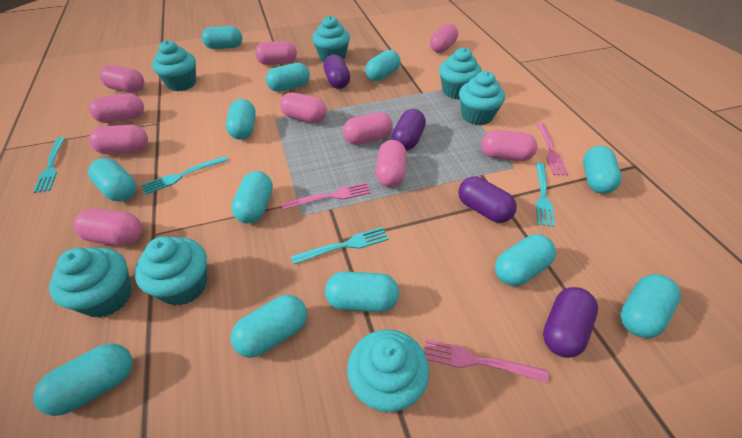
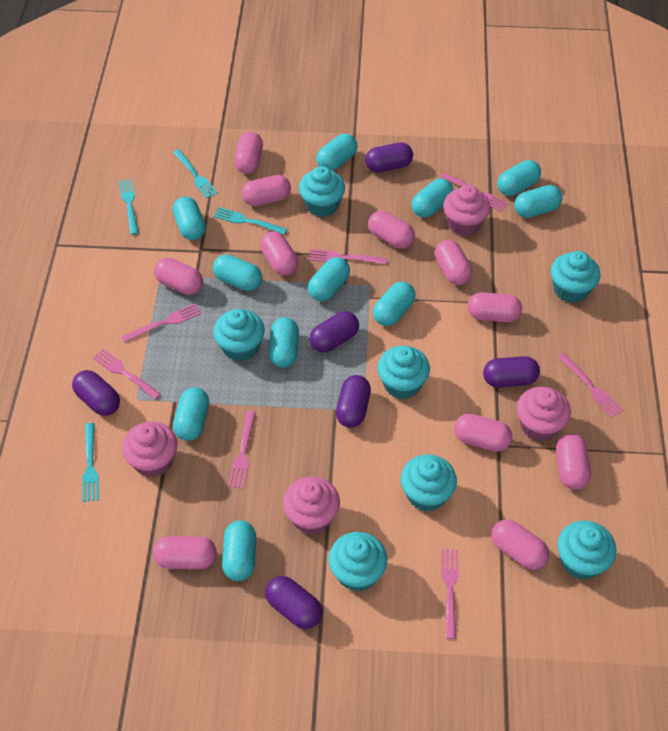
pink capsule: 10 -> 11
pink cupcake: 0 -> 4
pink fork: 3 -> 7
purple capsule: 4 -> 6
turquoise capsule: 12 -> 11

